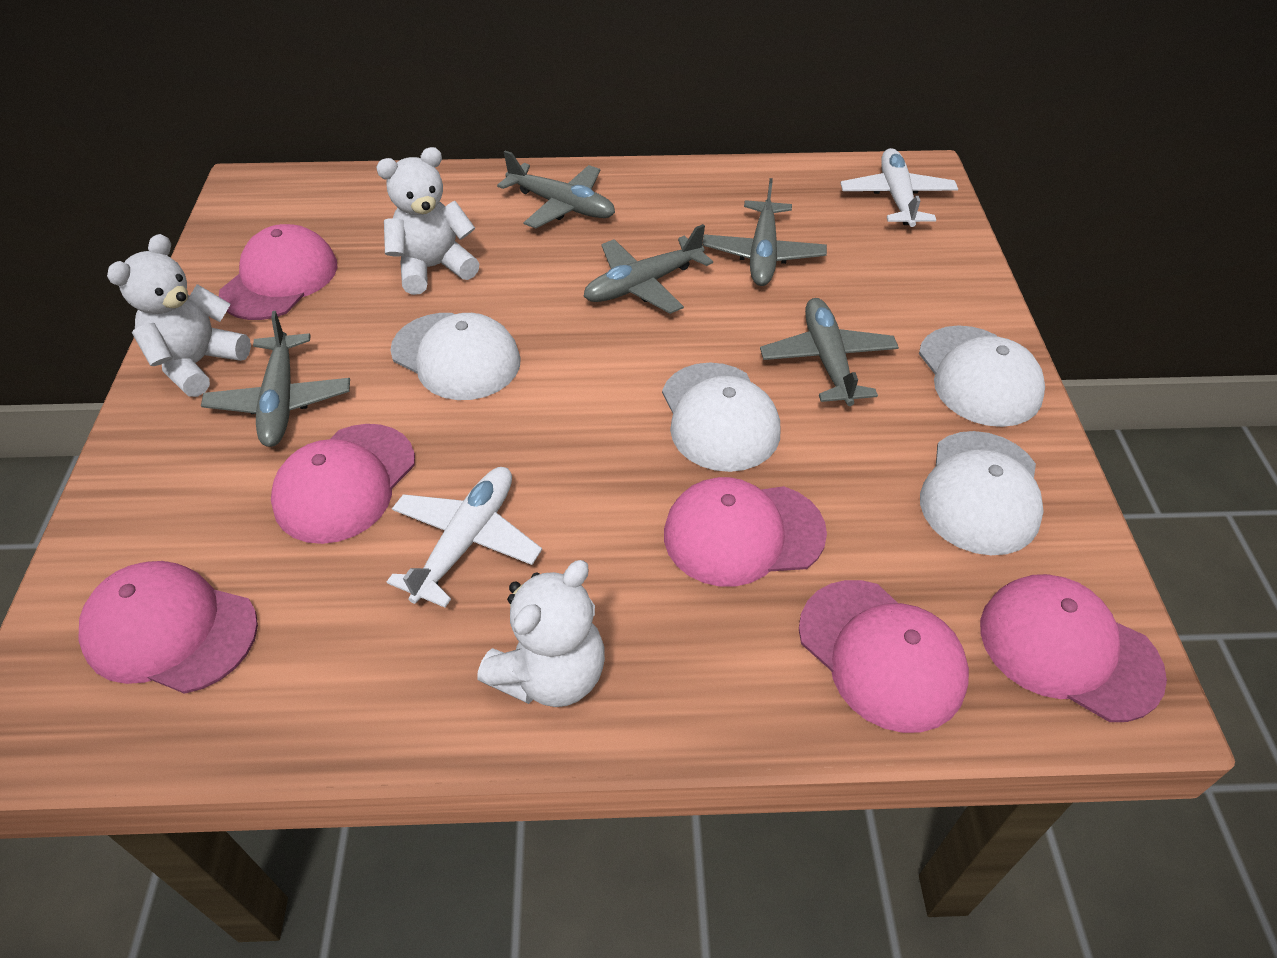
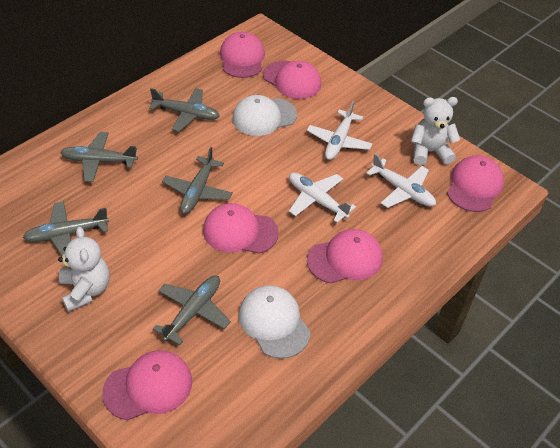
white cap: 4 -> 2
white plane: 2 -> 3
white teddy bear: 3 -> 2

